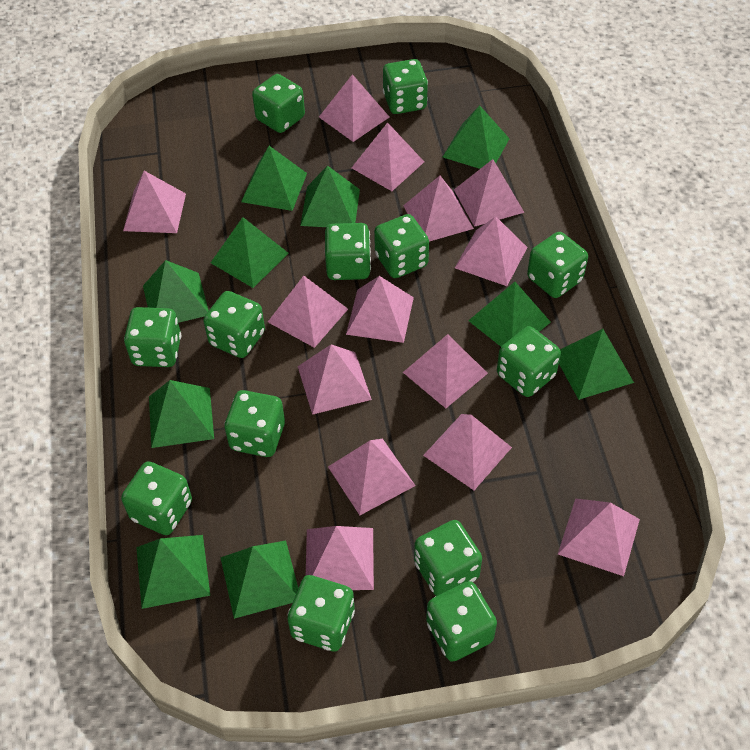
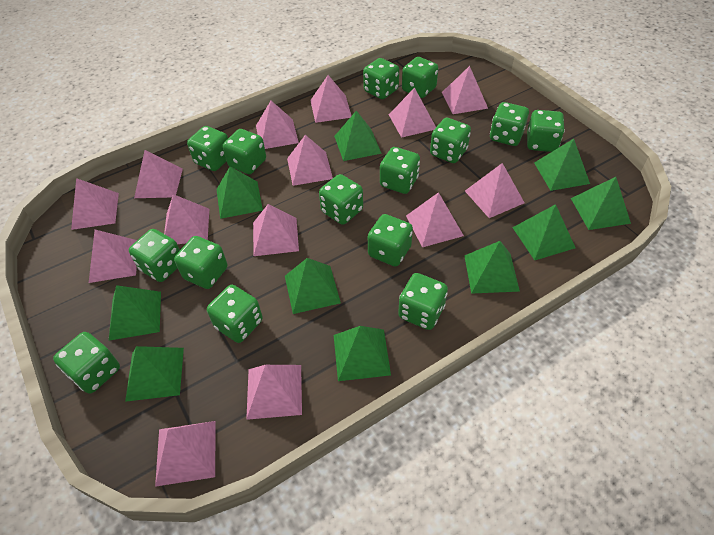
green dice: 13 -> 15

